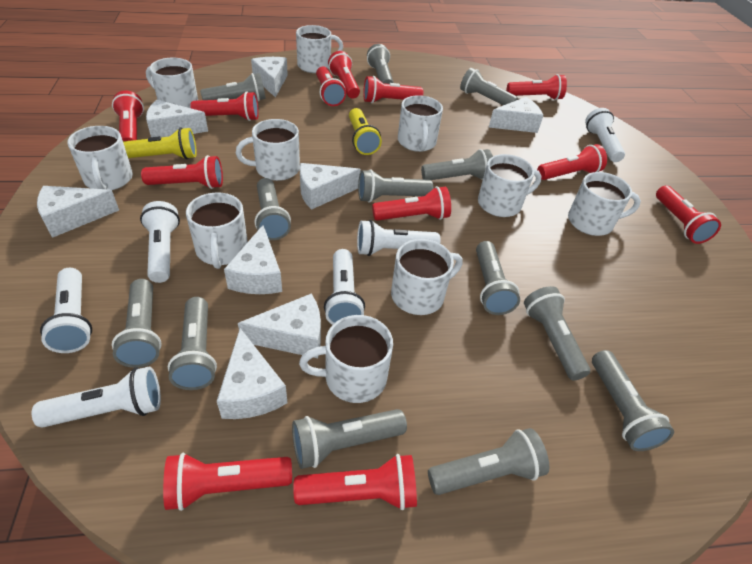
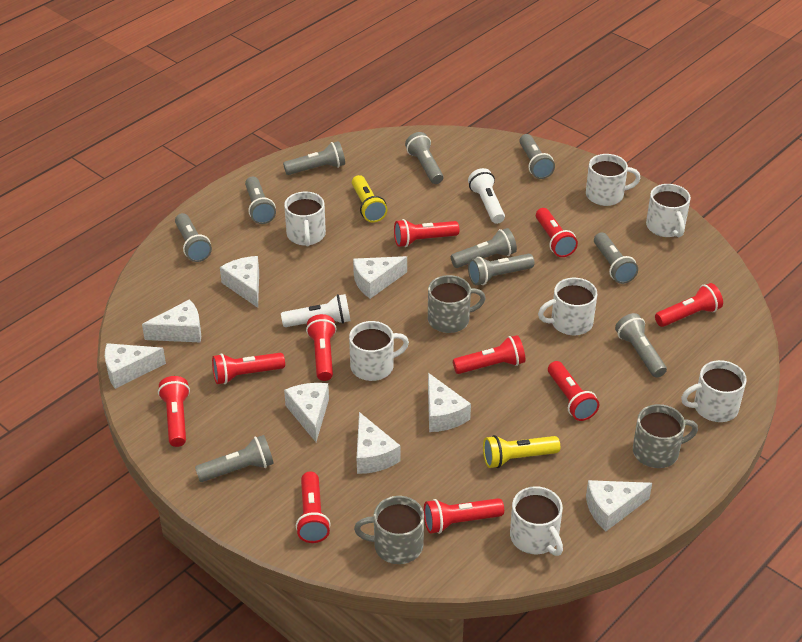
grey flashlight: 13 -> 10
grey mug: 0 -> 3
red flashlight: 12 -> 10
white flashlight: 6 -> 2
white mug: 10 -> 7

